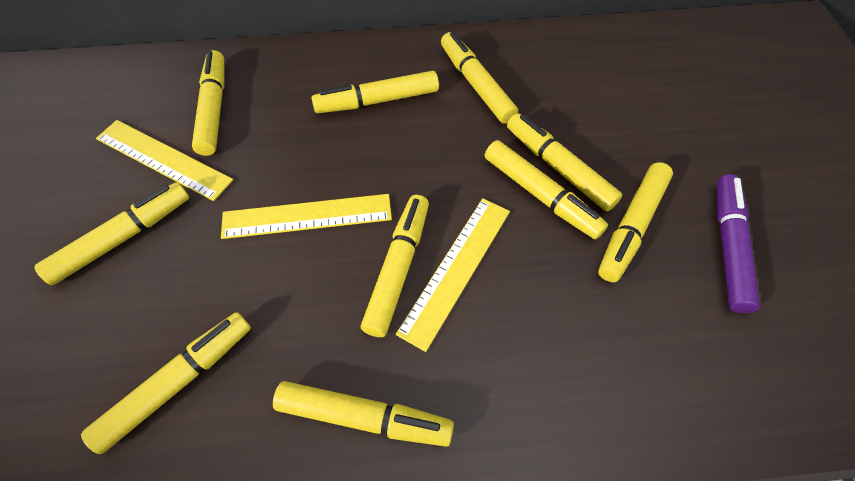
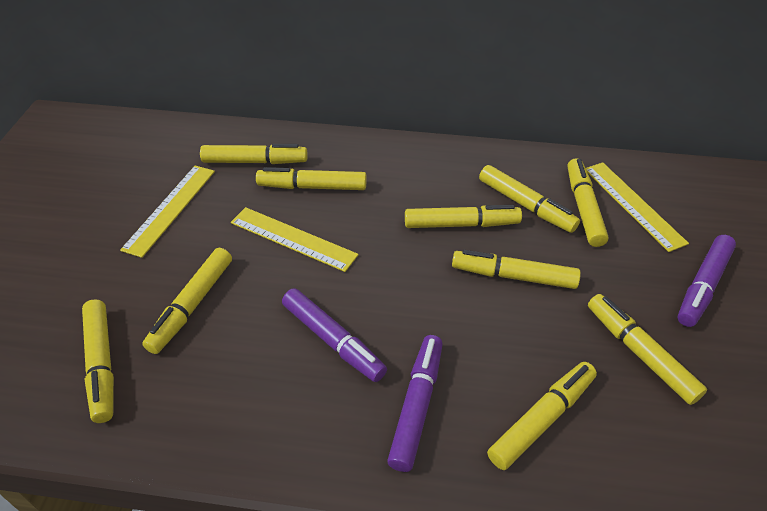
purple marker: 1 -> 3

